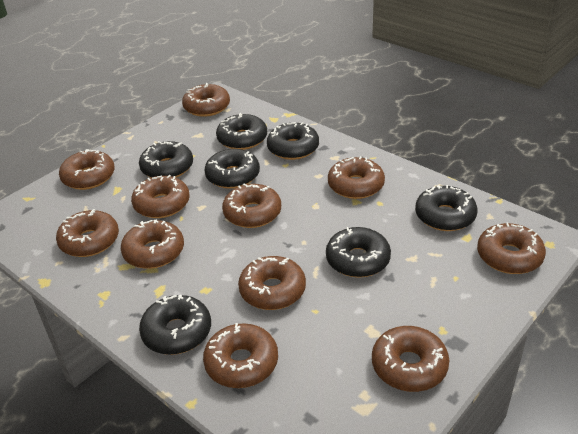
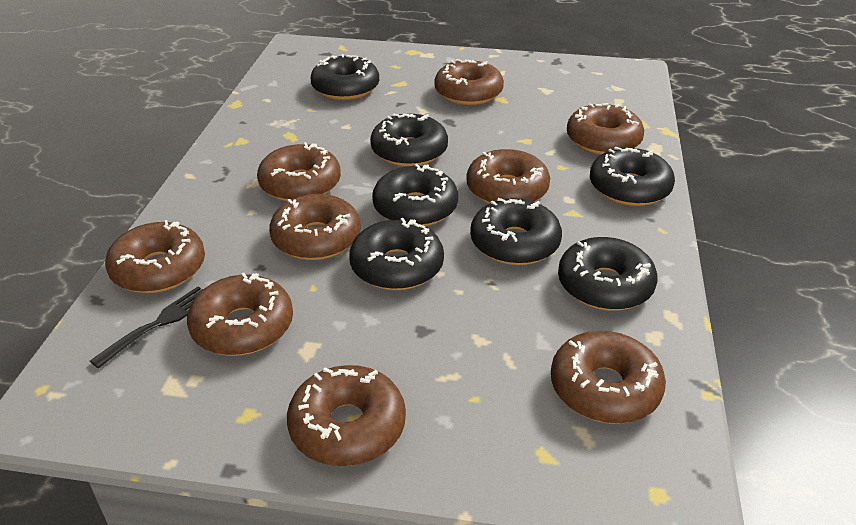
black fork: 0 -> 1
brown donut: 11 -> 9

